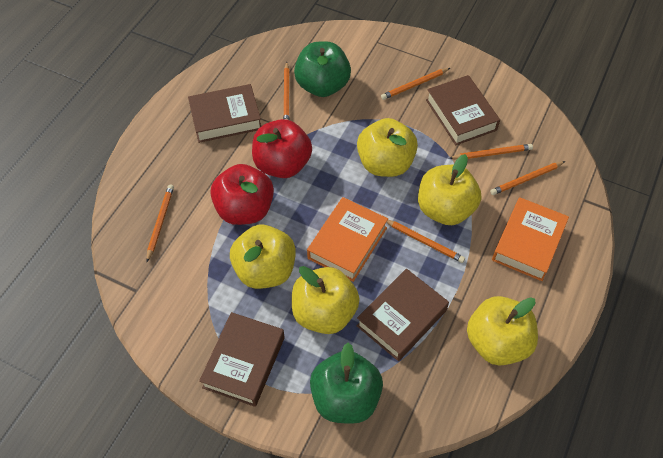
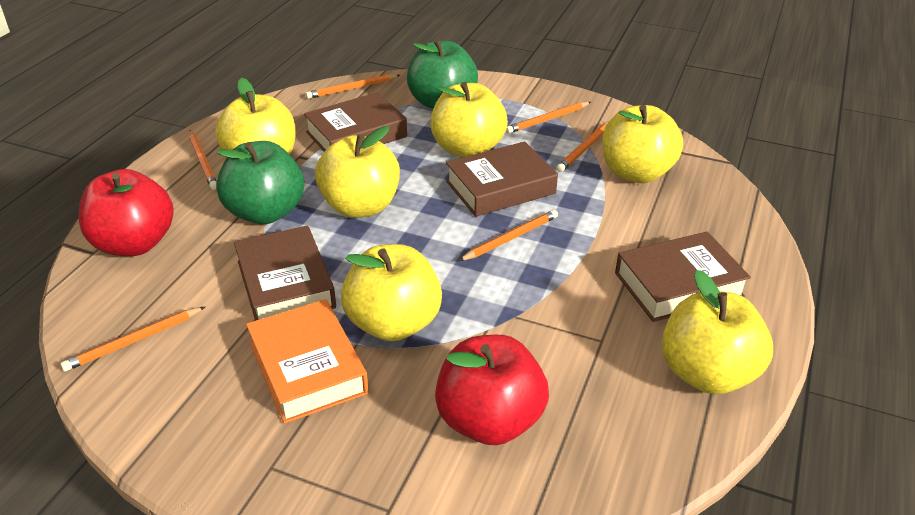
orange book: 2 -> 1
yellow apple: 5 -> 6

